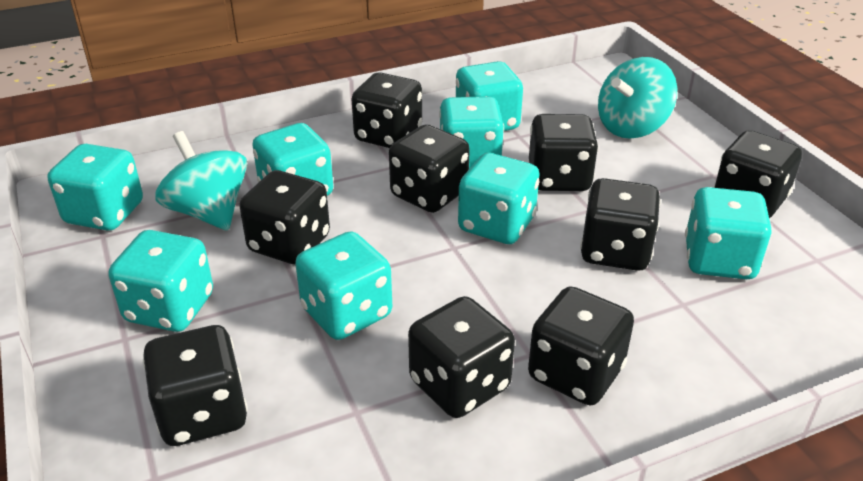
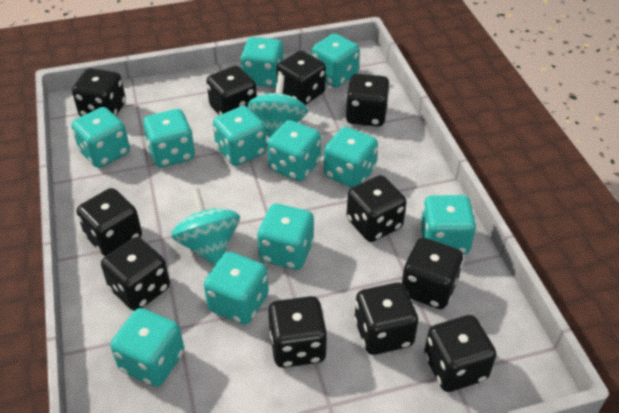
black dice: 9 -> 11
turquoise dice: 8 -> 11

